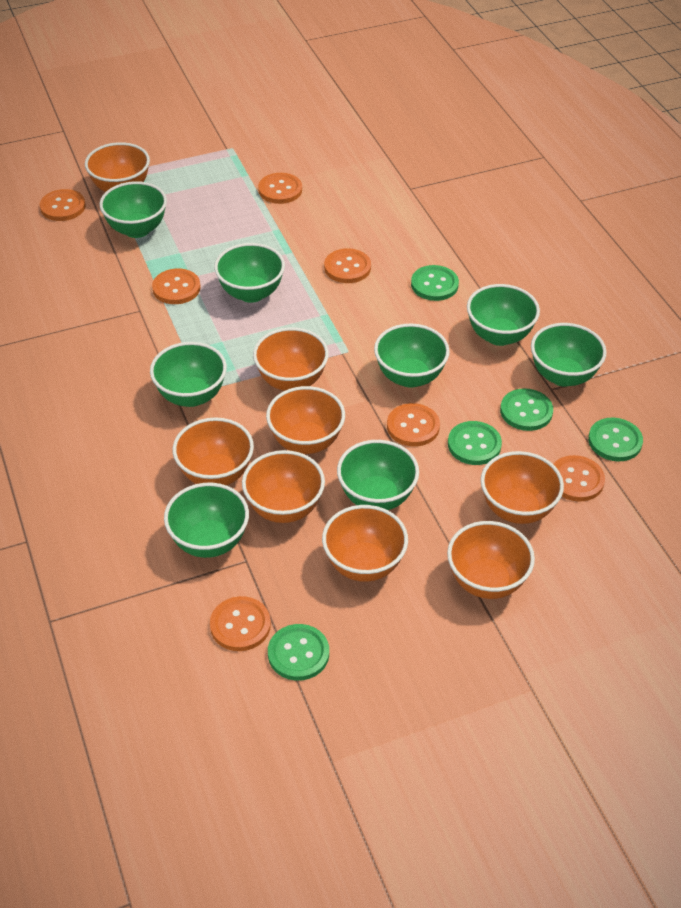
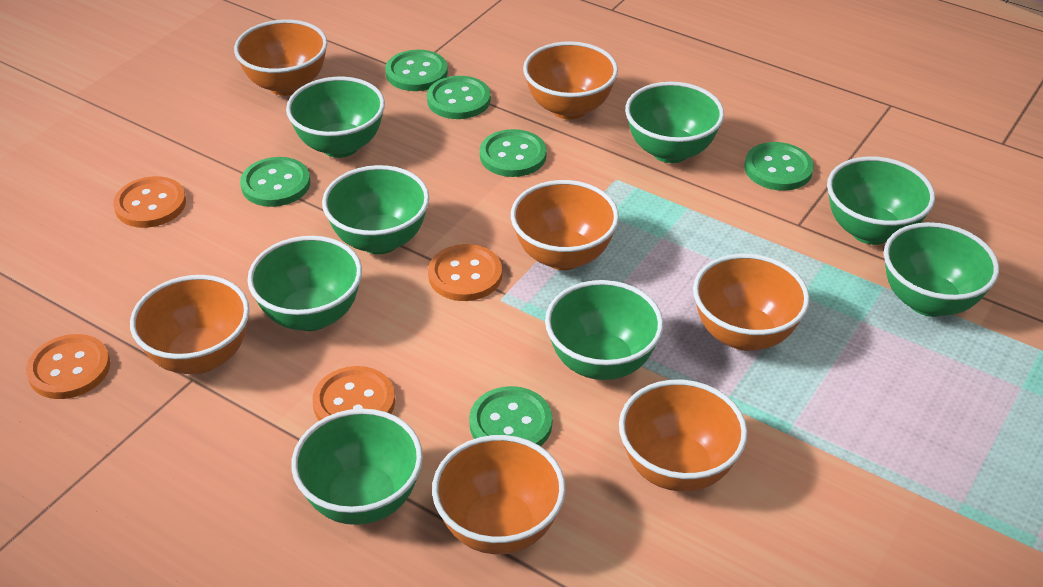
green button: 5 -> 6
orange bowl: 8 -> 7
orange button: 7 -> 4

